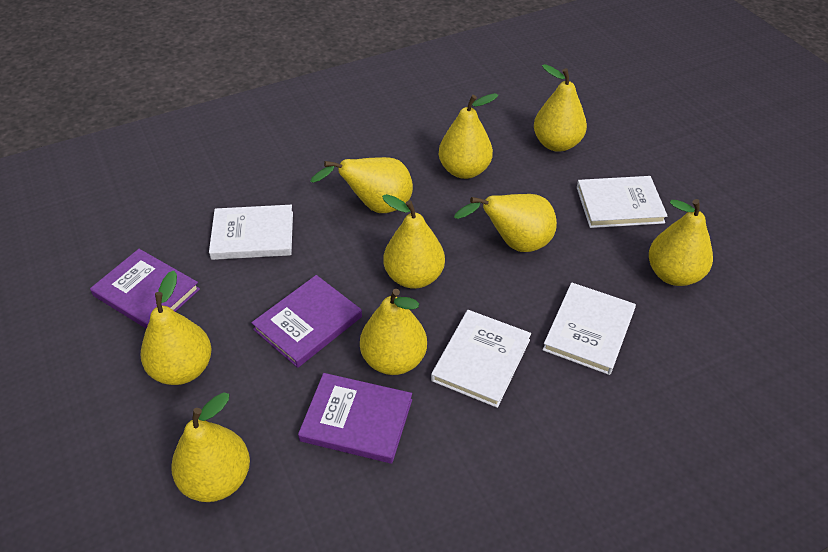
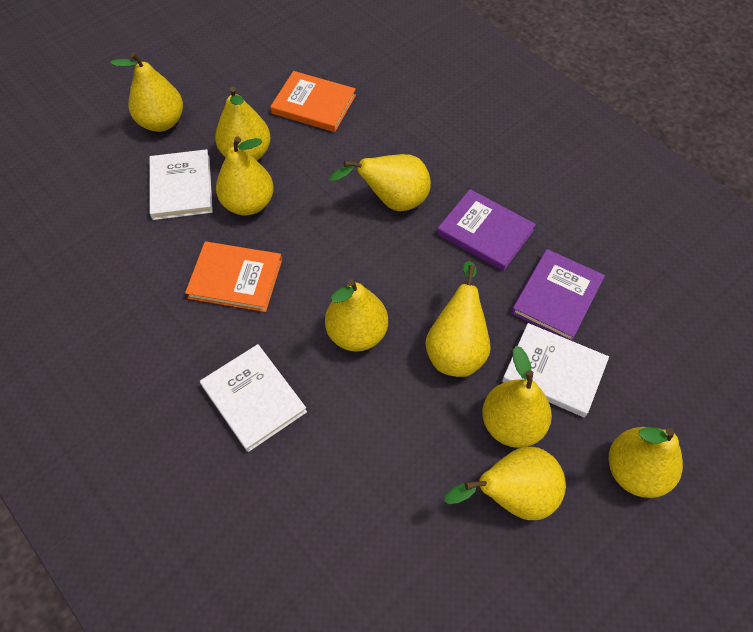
orange book: 0 -> 2
purple book: 3 -> 2
white book: 4 -> 3

